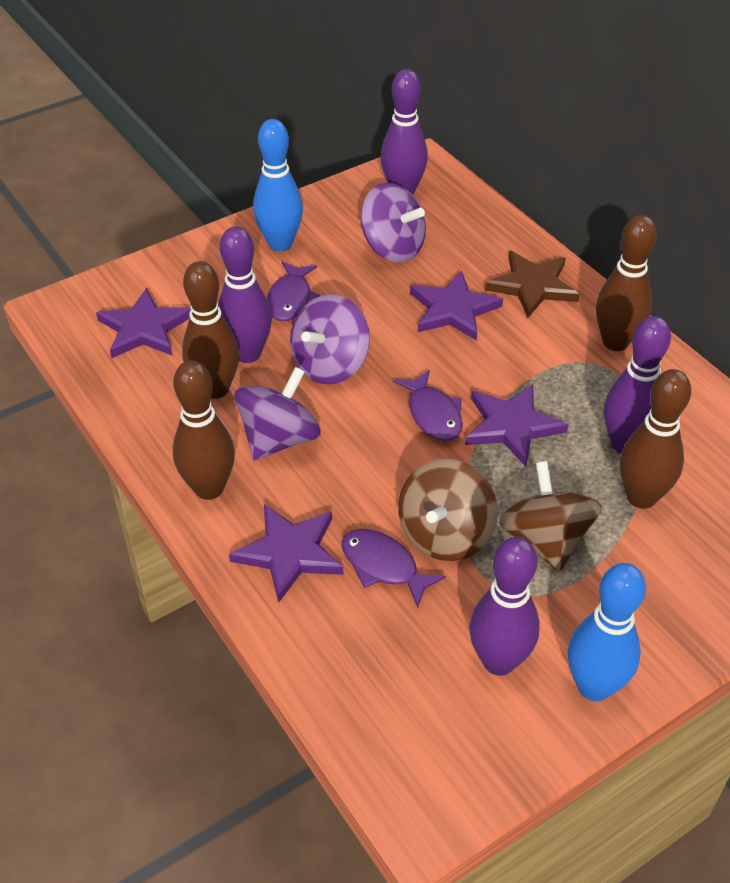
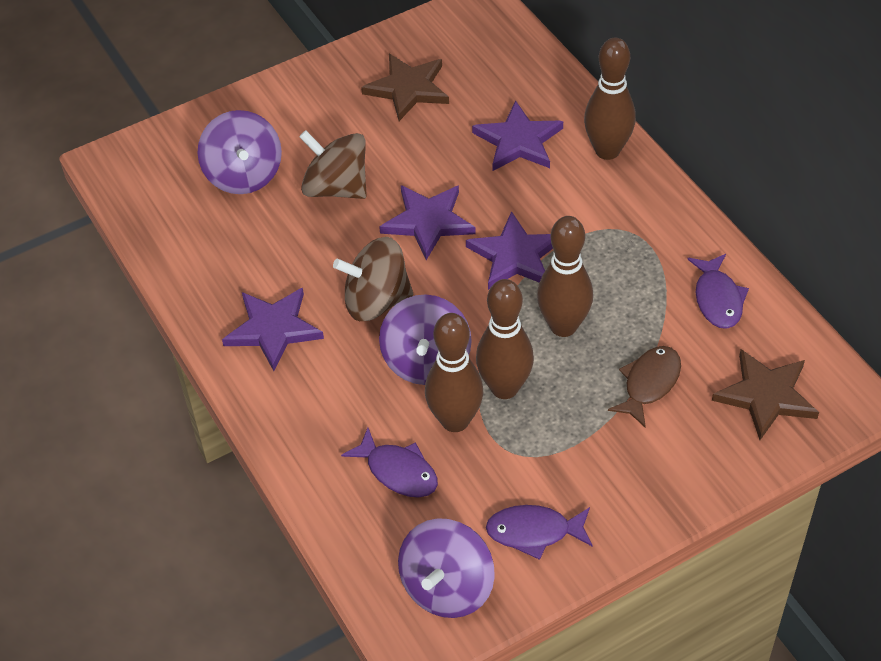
blue bowling pin: 2 -> 0
brown fish: 0 -> 1
brown star: 1 -> 2
purple bowling pin: 4 -> 0

